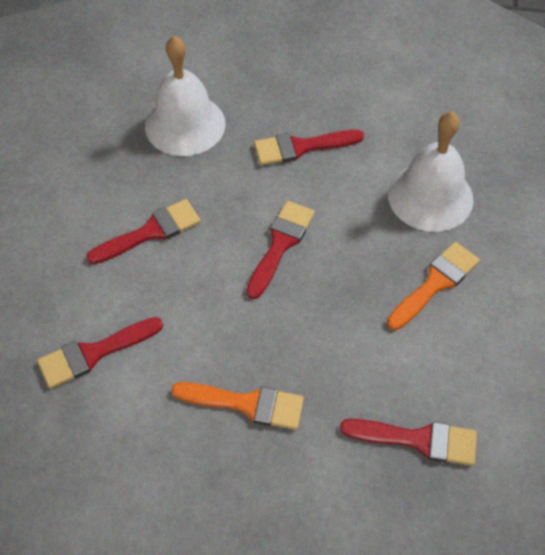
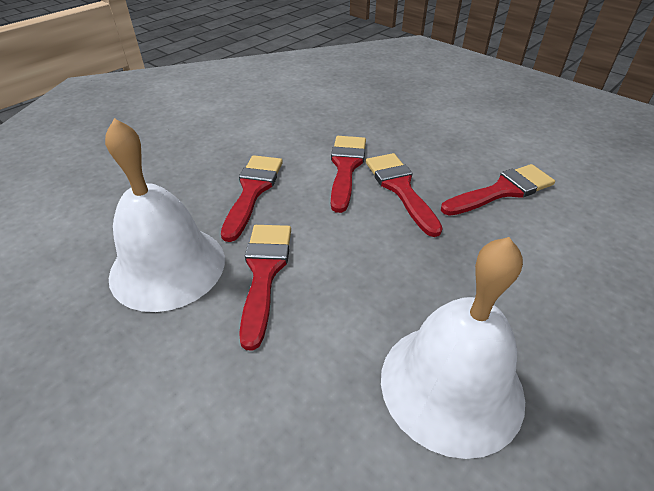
orange brush: 2 -> 0

